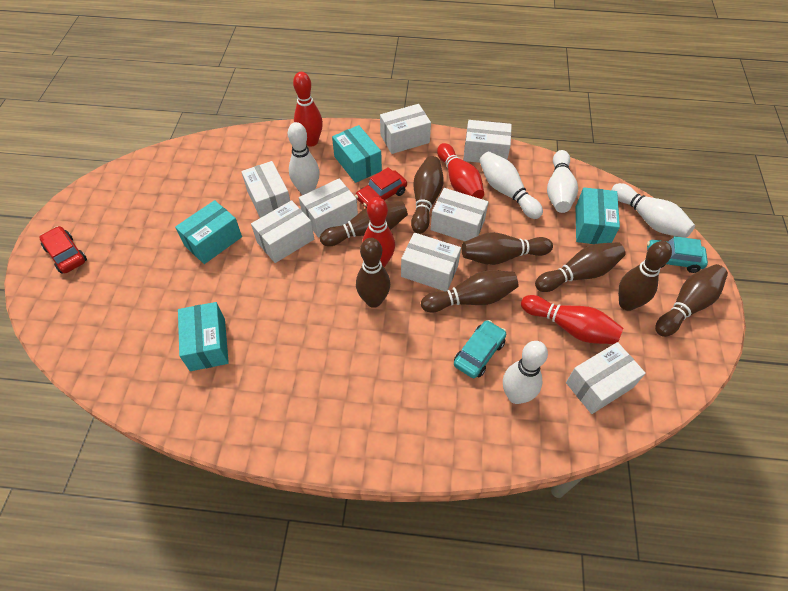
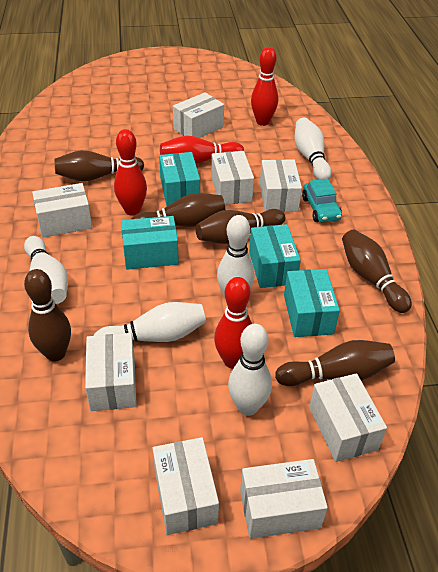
brown bowling pin: 8 -> 6
red car: 2 -> 0
turquoise car: 2 -> 1

